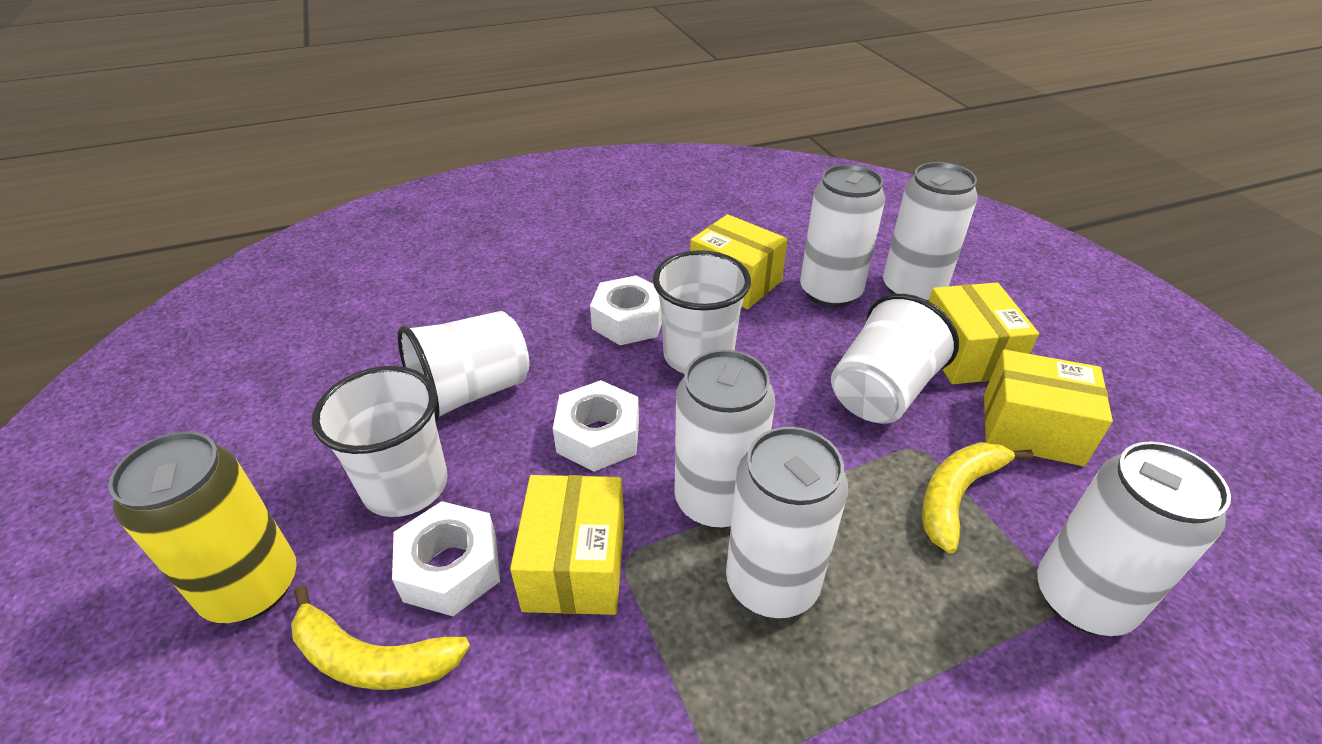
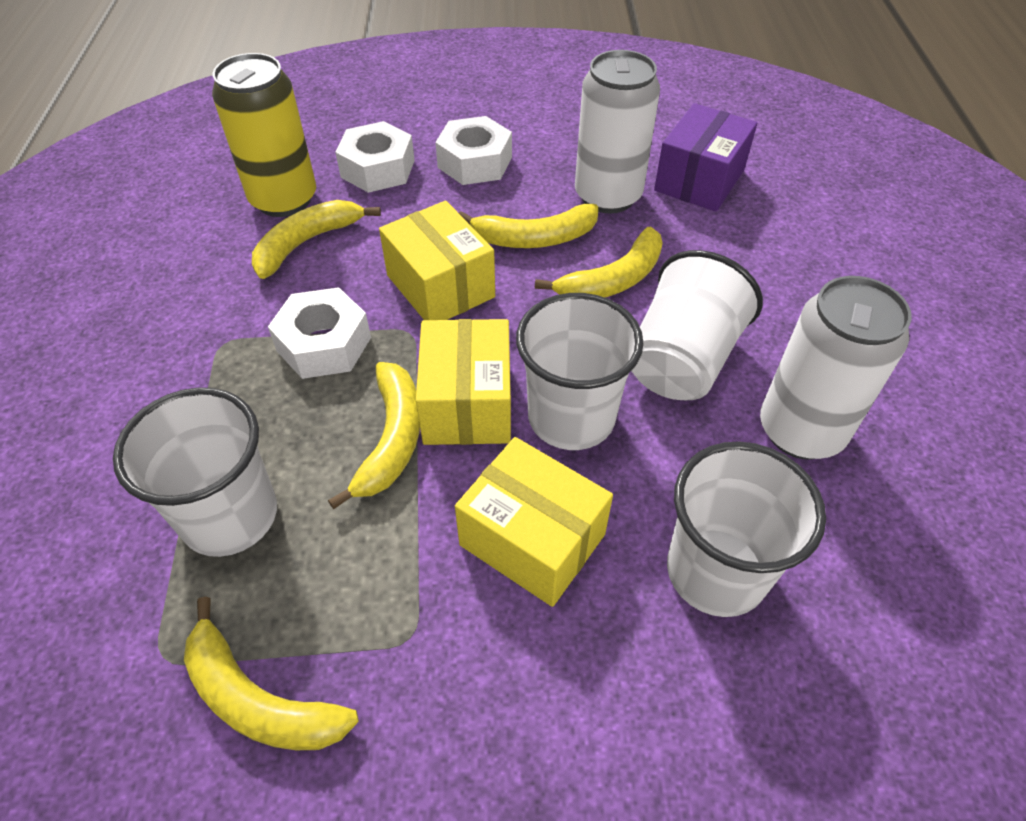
purple box: 0 -> 1
white can: 5 -> 2
yellow banana: 2 -> 5
yellow box: 4 -> 3

